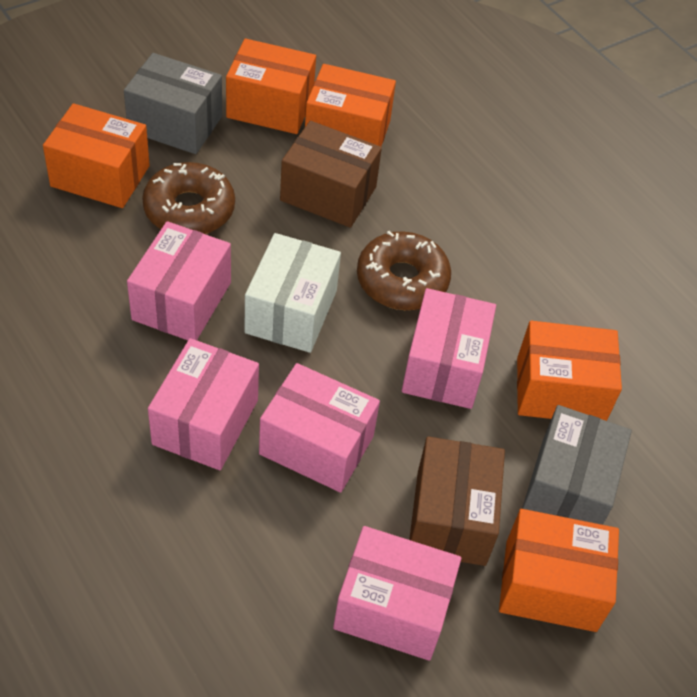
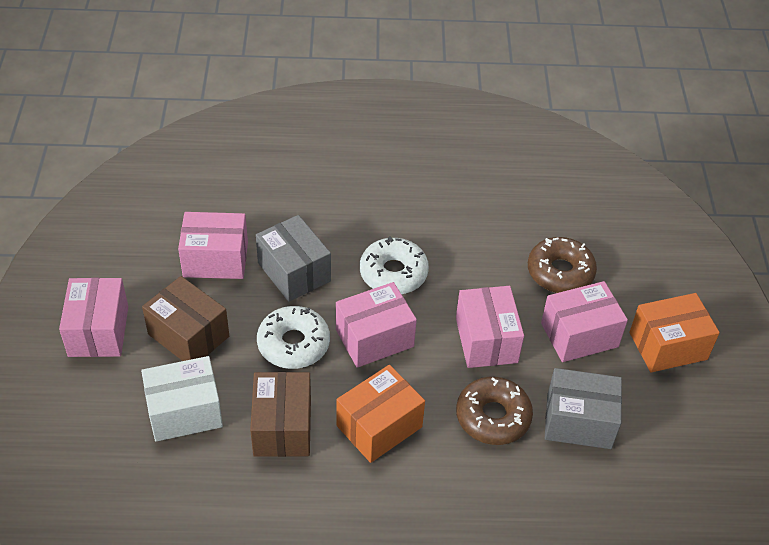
orange box: 5 -> 2
white donut: 0 -> 2

